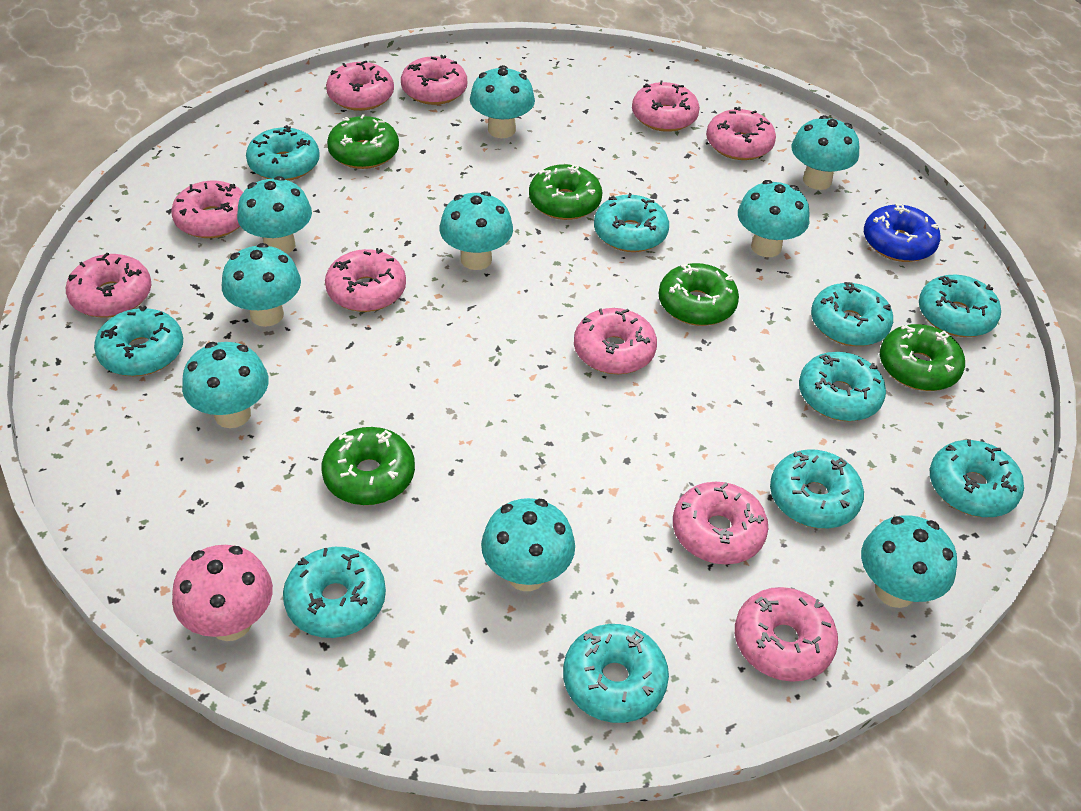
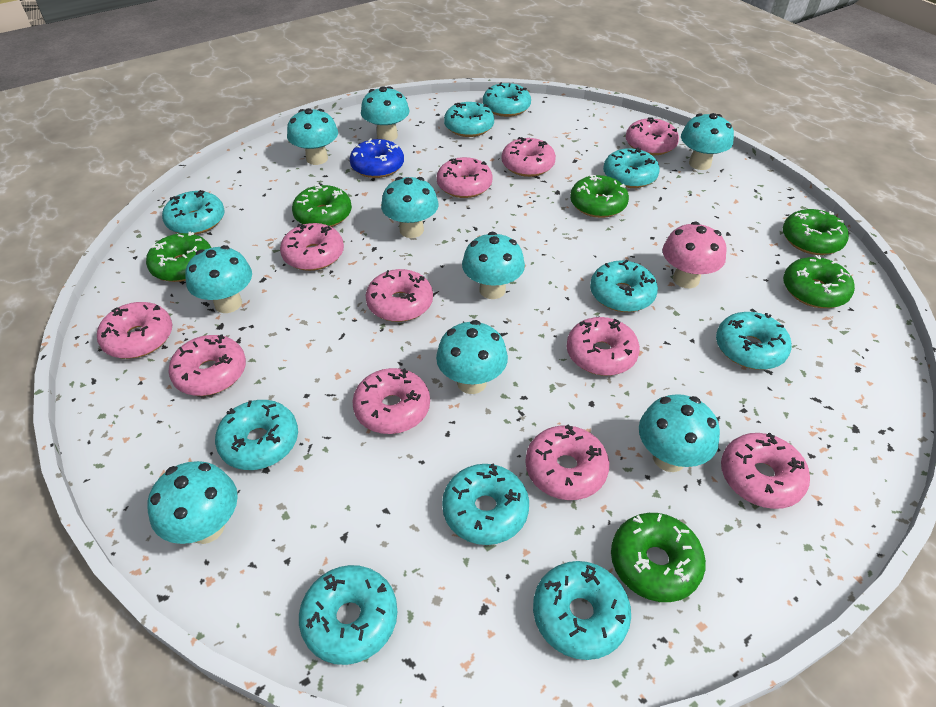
green donut: 5 -> 6
pink donut: 10 -> 11

